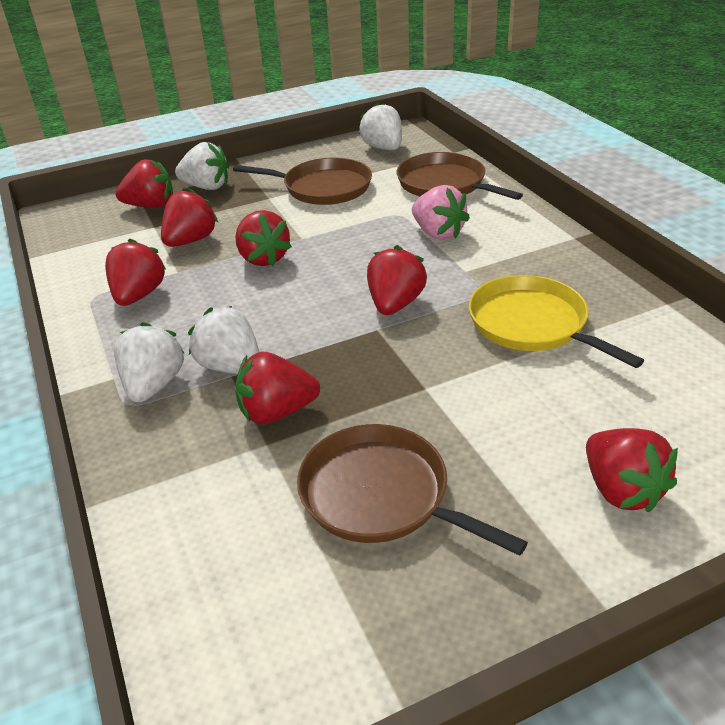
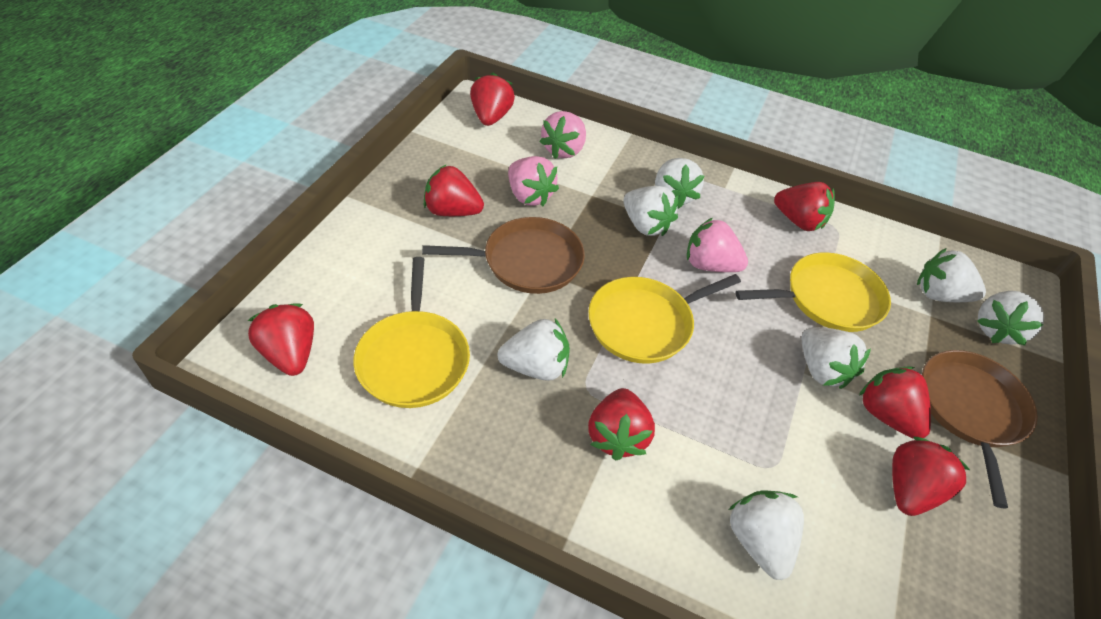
brown pan: 3 -> 2
pink strawberry: 1 -> 3
white strawberry: 4 -> 7
yellow pan: 1 -> 3

